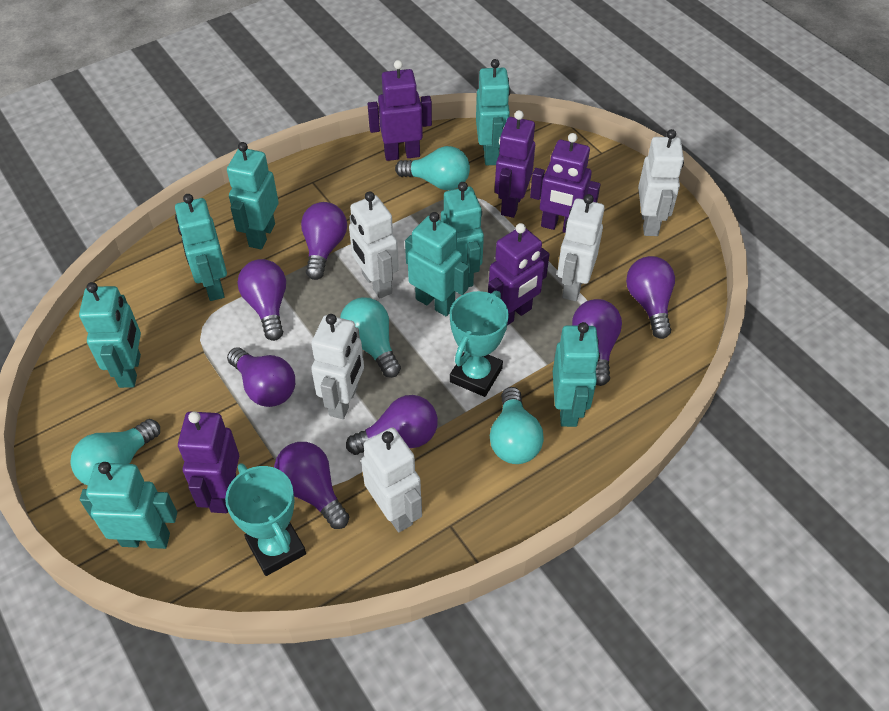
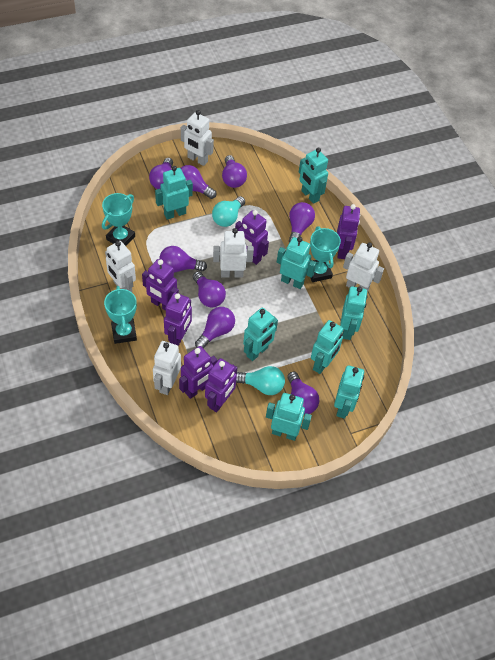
purple light bulb: 7 -> 8
purple robot: 5 -> 6
turquoise light bulb: 4 -> 2
turquoise trophy: 2 -> 3

